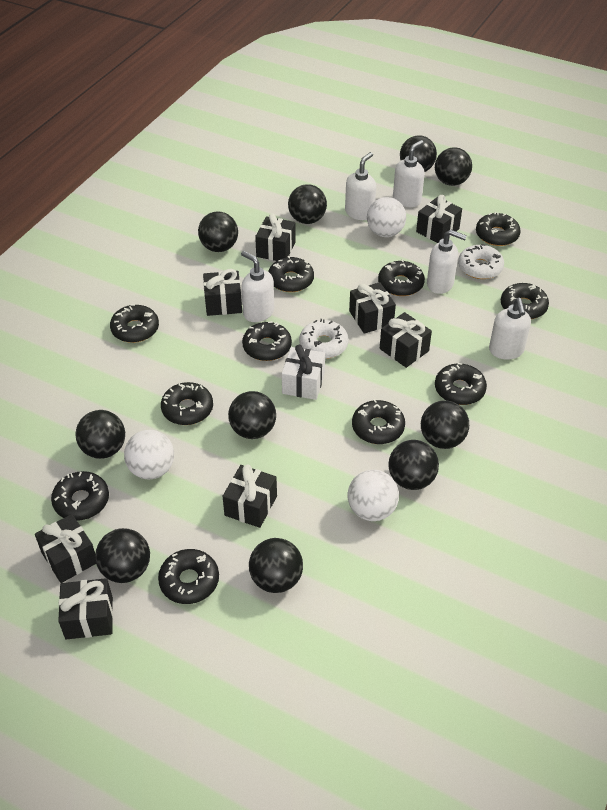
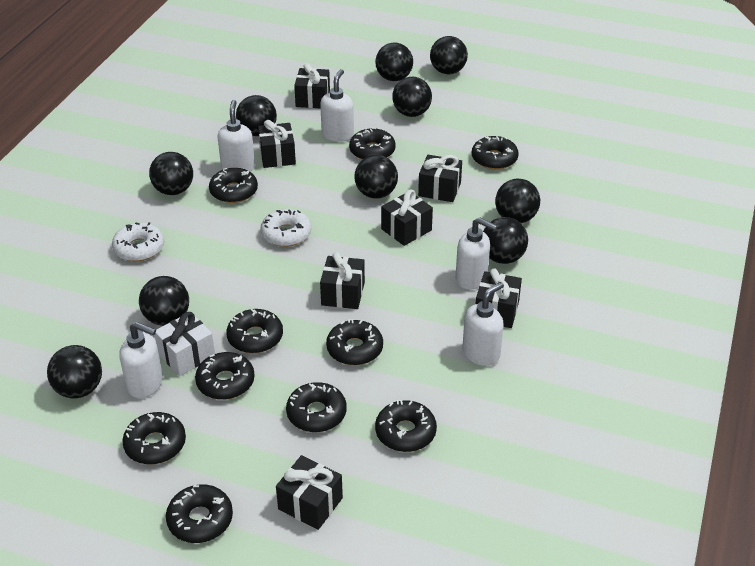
black donut: 11 -> 10
black gift: 8 -> 7
white ball: 3 -> 0

